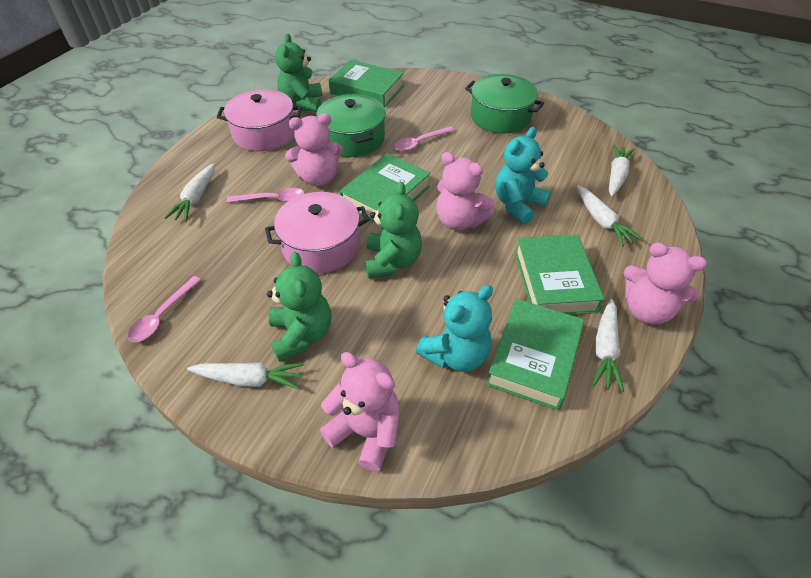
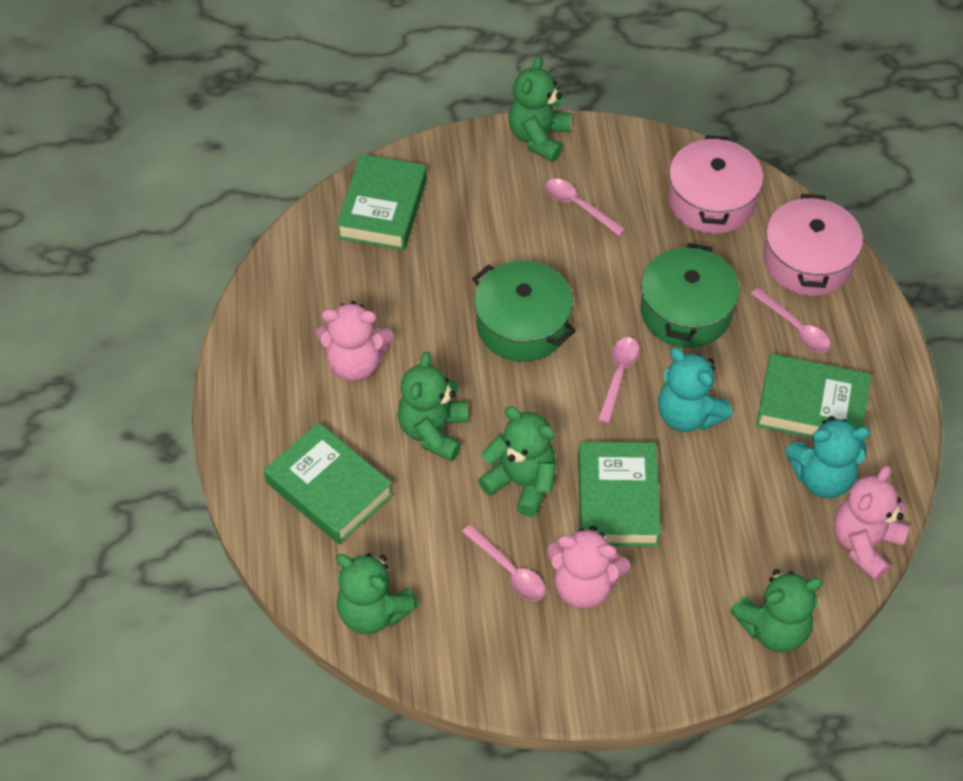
green teddy bear: 3 -> 5
pink spoon: 3 -> 4
pink teddy bear: 4 -> 3
white carrot: 5 -> 0

